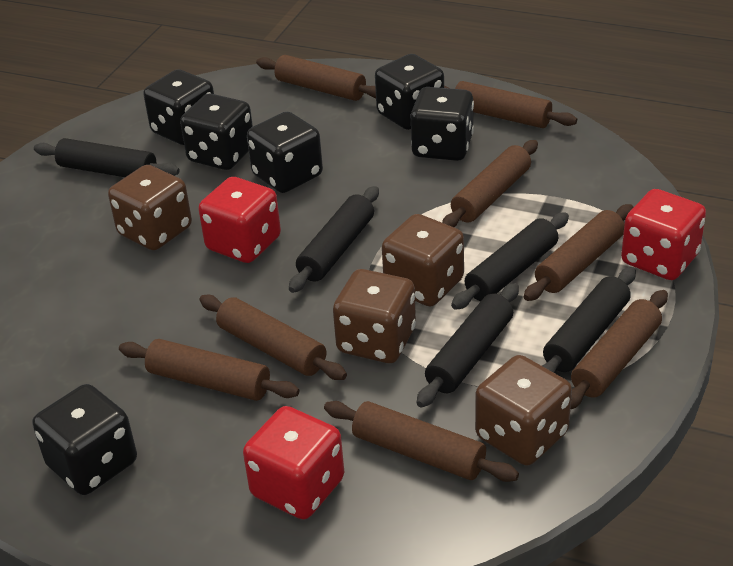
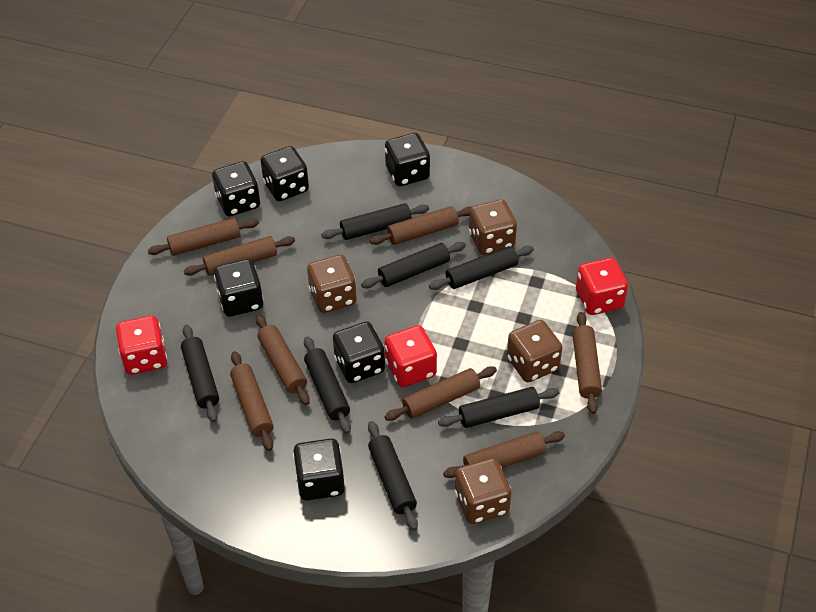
black rolling pin: 5 -> 7

